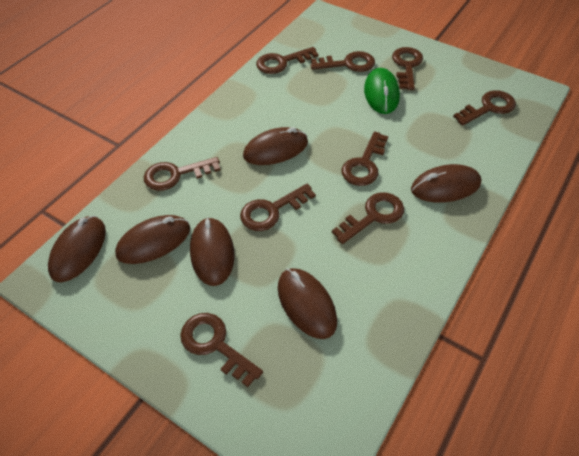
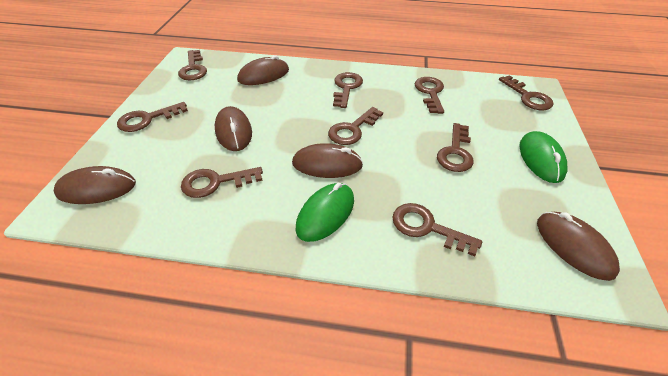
brown mouse: 6 -> 5
green mouse: 1 -> 2

